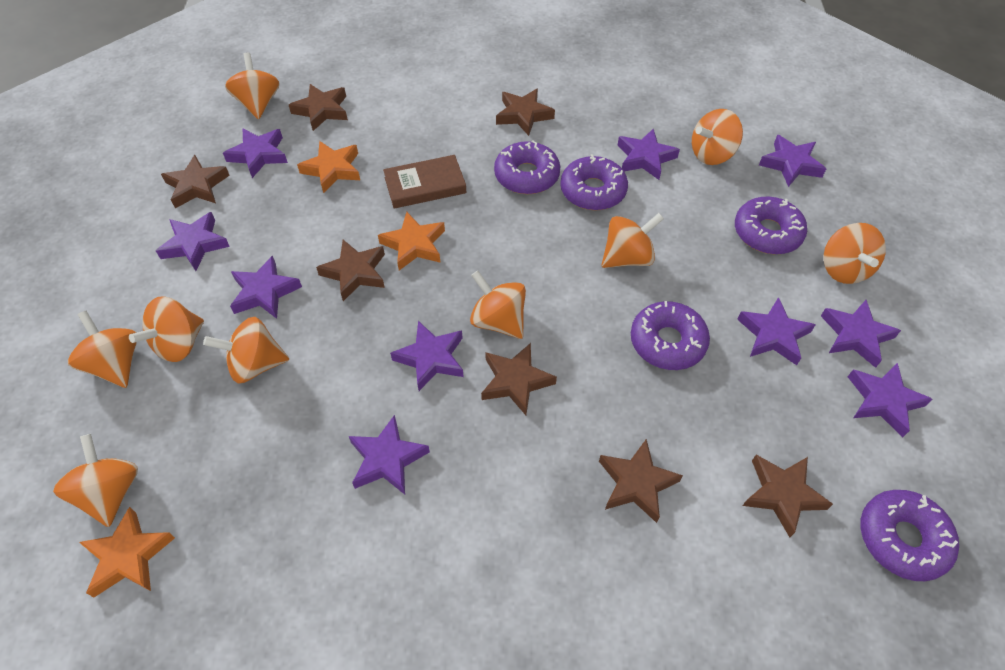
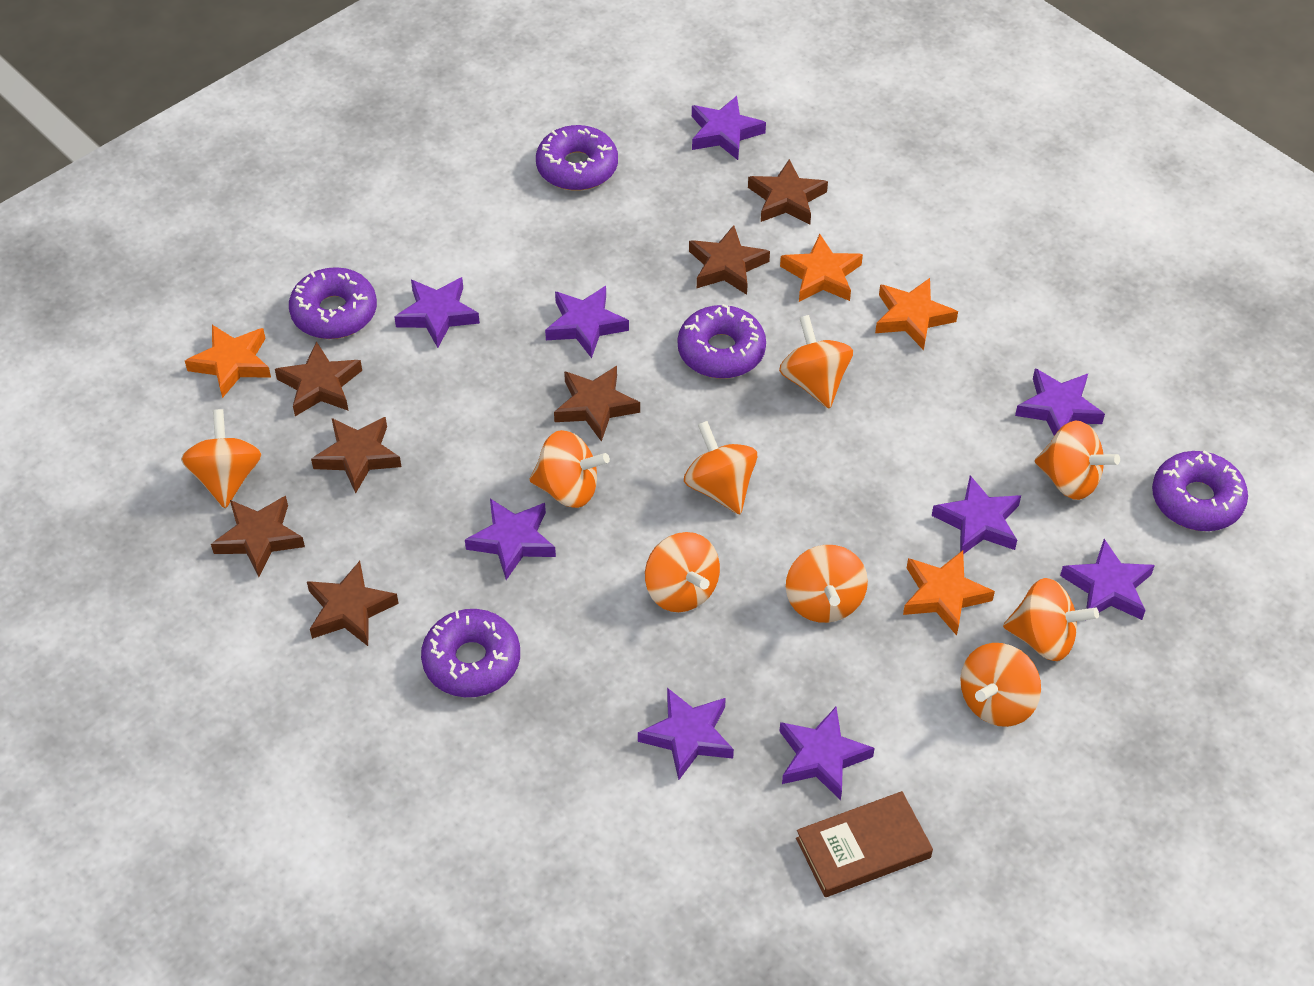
orange star: 3 -> 4
purple star: 10 -> 9

